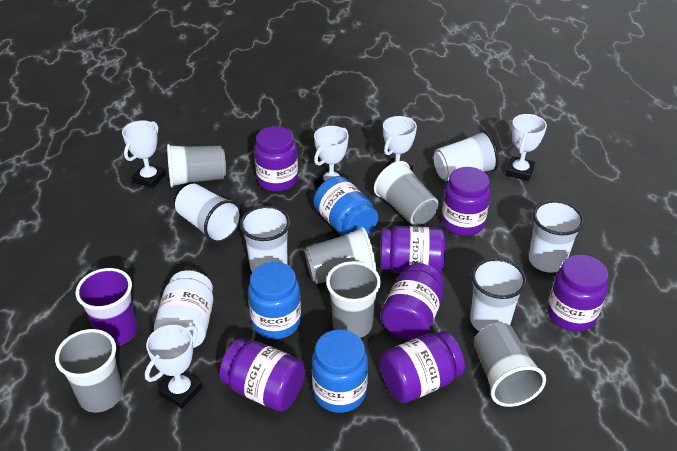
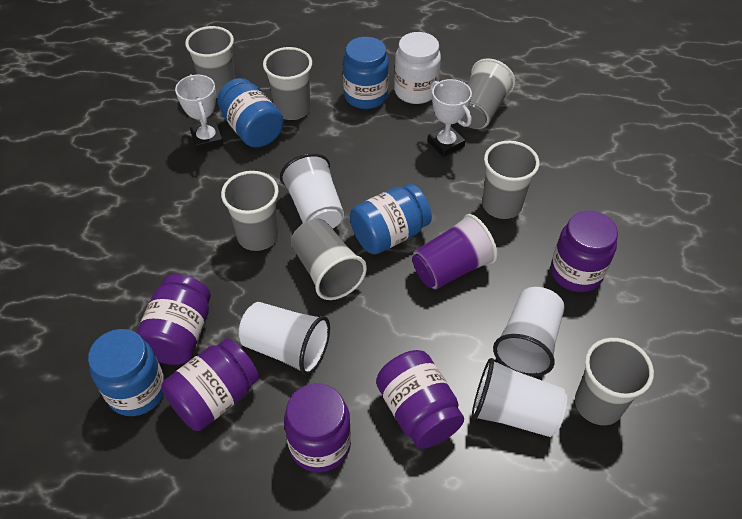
blue jar: 3 -> 4
grey cup: 6 -> 7
purple jar: 7 -> 5
white cup: 5 -> 4
white trophy: 5 -> 2

